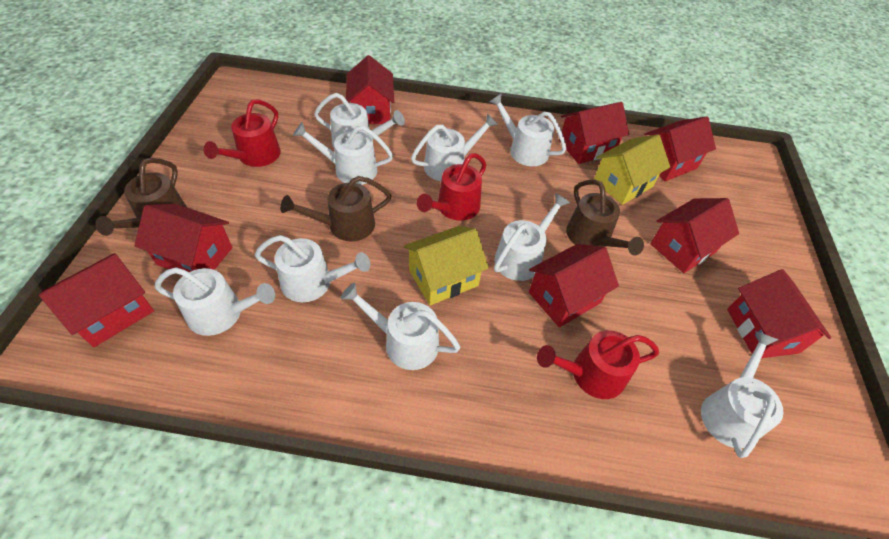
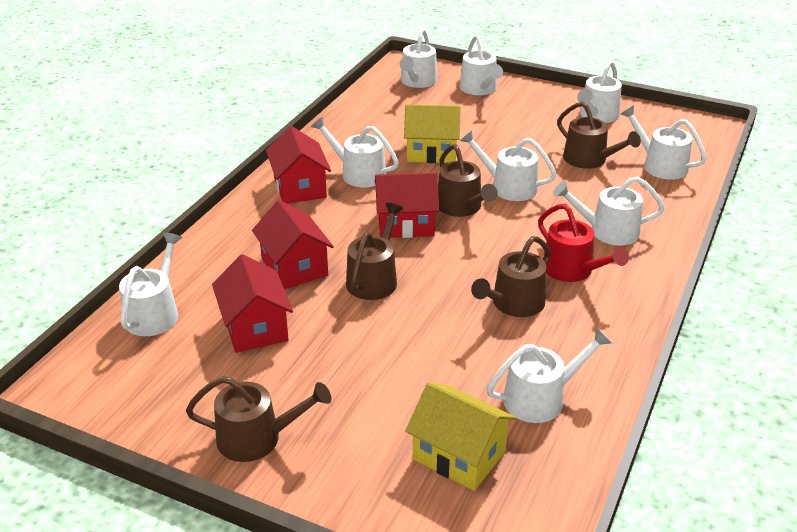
brown watering can: 3 -> 5
red house: 8 -> 4
red watering can: 3 -> 1

